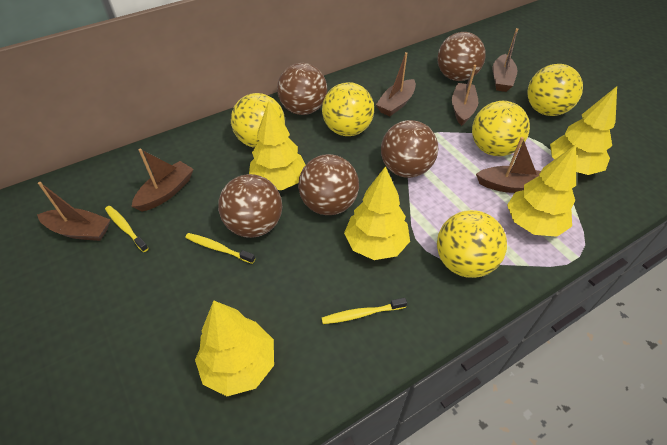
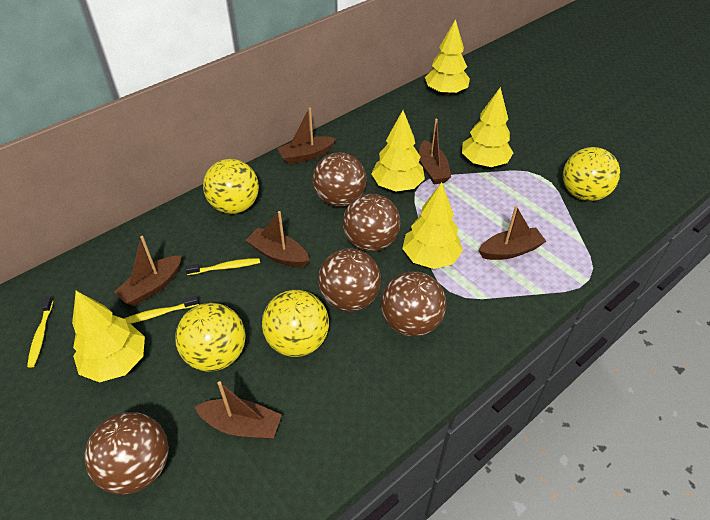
yellow ball: 5 -> 4

